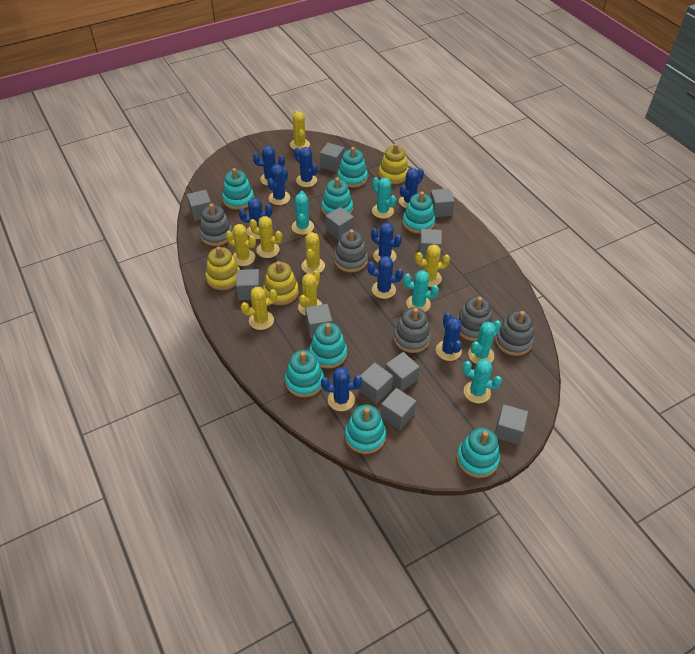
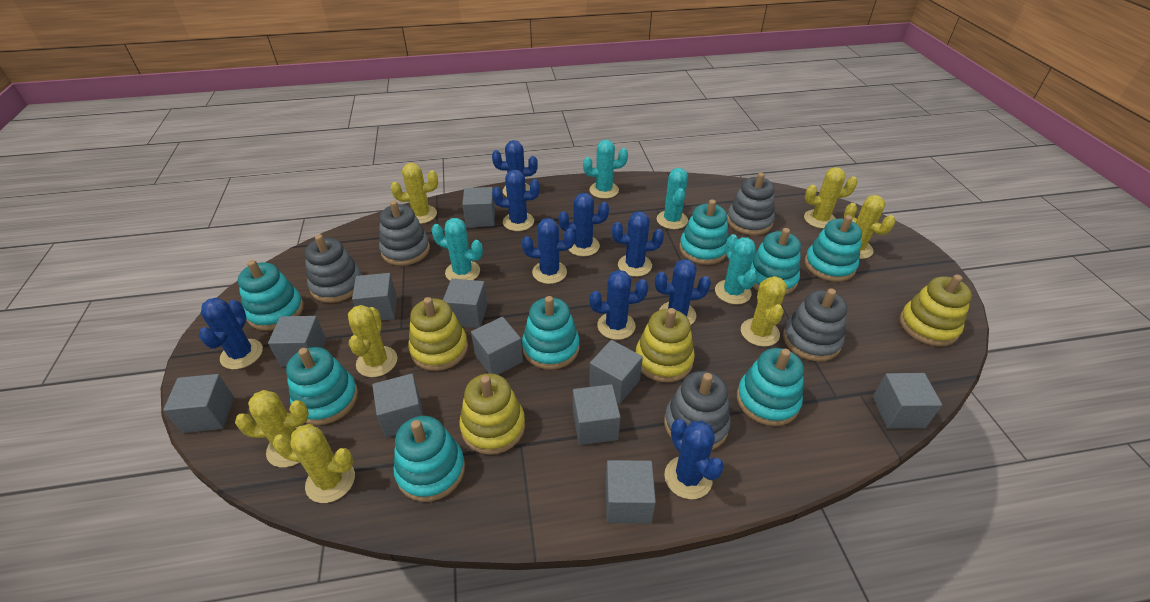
turquoise cactus: 5 -> 4
yellow stacking toy: 3 -> 4

